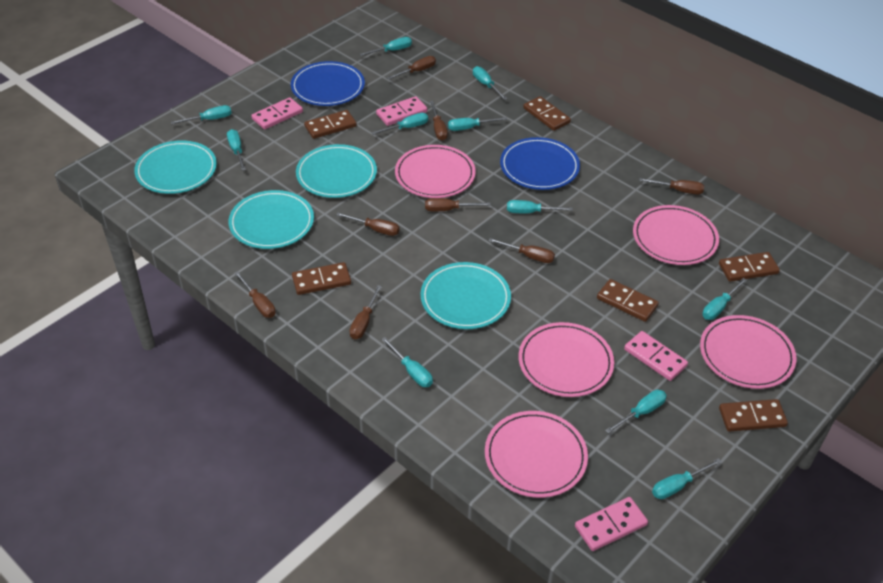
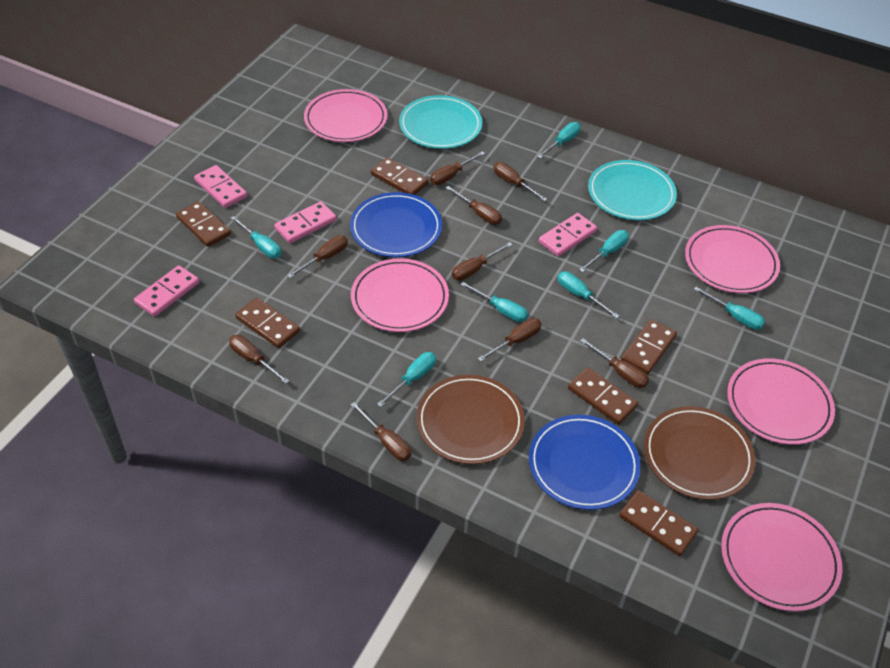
brown plate: 0 -> 2
brown screwdriver: 8 -> 9
turquoise plate: 4 -> 2
turquoise screwdriver: 11 -> 7

